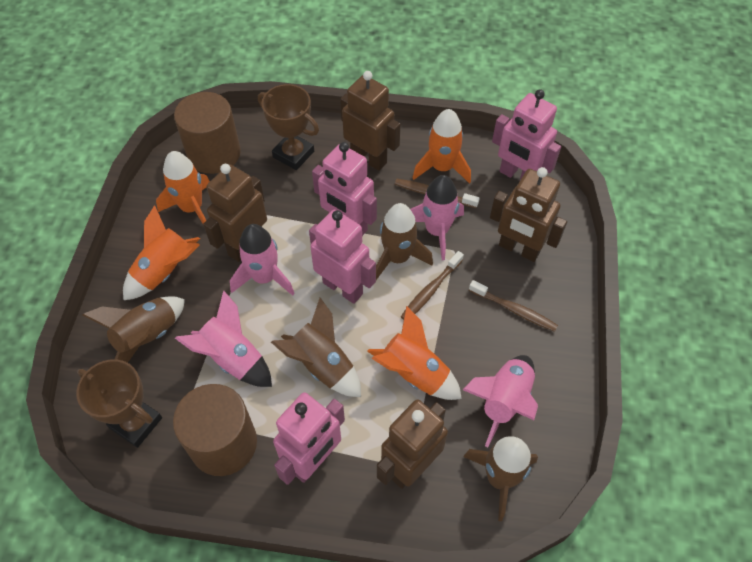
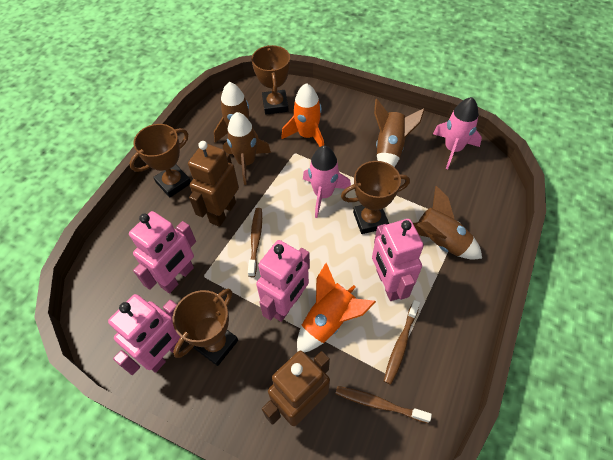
brown cylinder: 2 -> 0
brown robot: 4 -> 2
brown trophy: 2 -> 4
orange rocket: 4 -> 2
pink rocket: 4 -> 2

